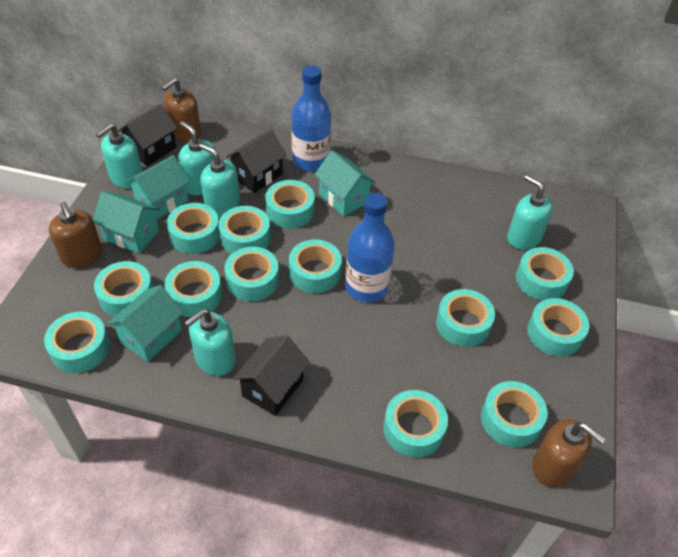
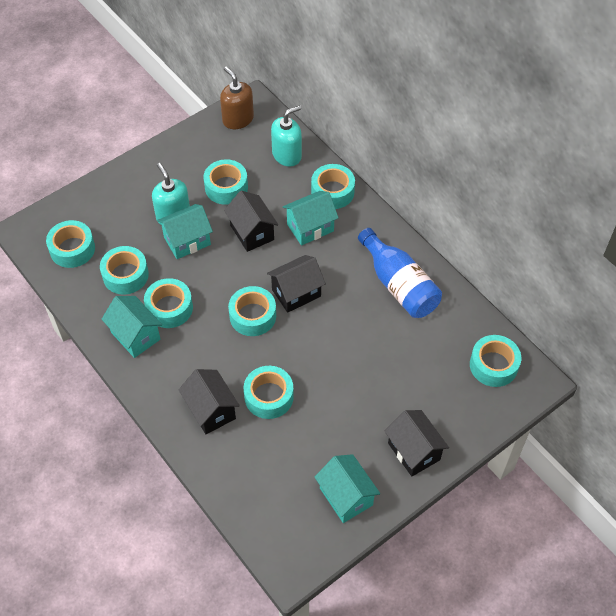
black house: 3 -> 4
blue bottle: 2 -> 1
brown soap dispenser: 3 -> 1
turquoise soap dispenser: 5 -> 2
turquoise tape: 13 -> 8

